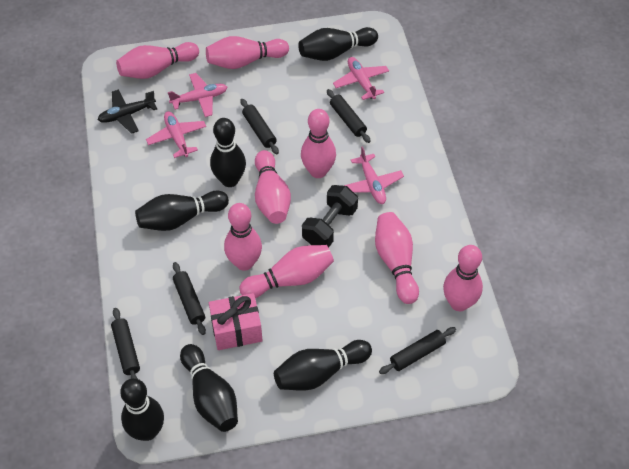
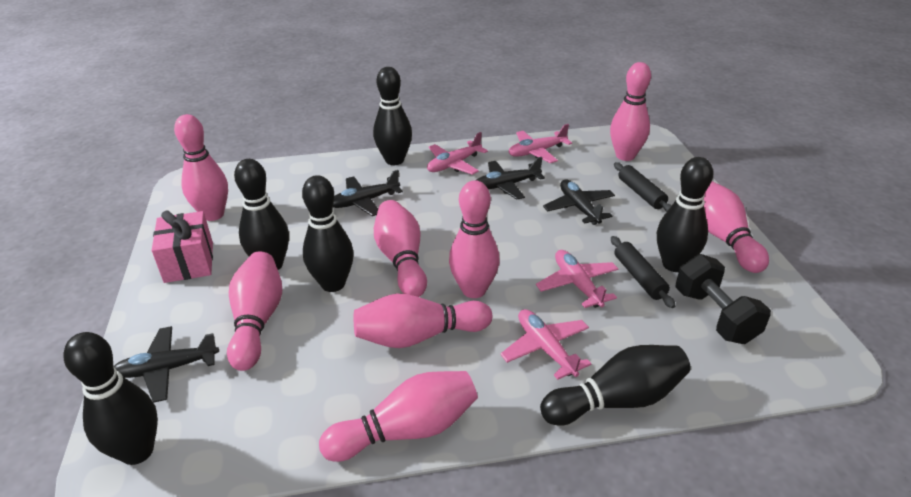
black plane: 1 -> 4
black rolling pin: 5 -> 2

